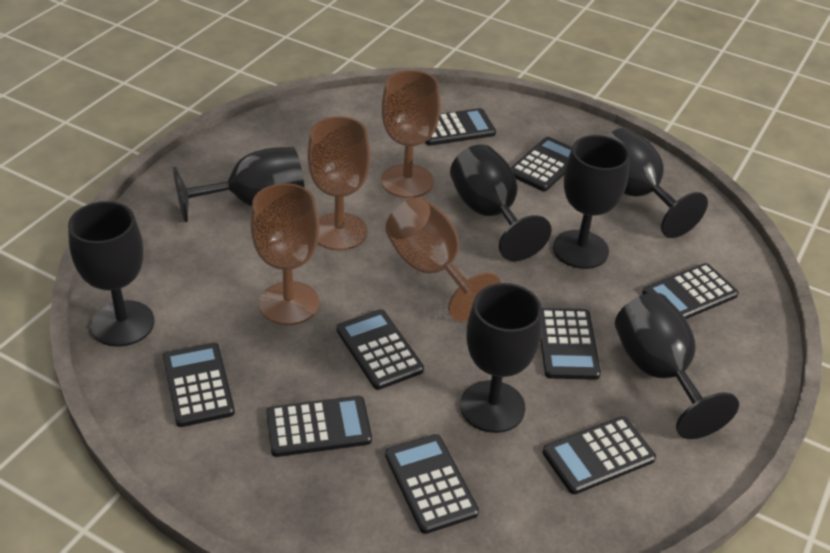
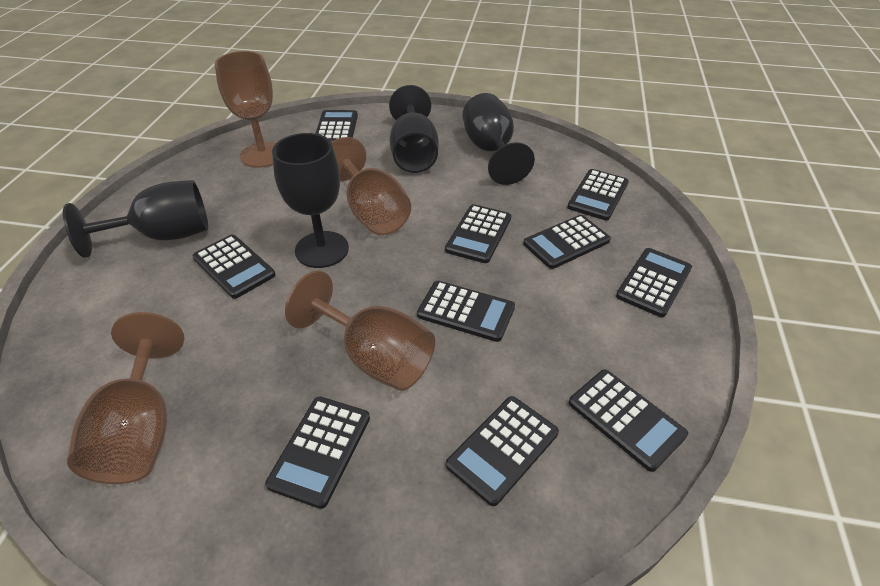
black calculator: 9 -> 10
black goblet: 7 -> 4

